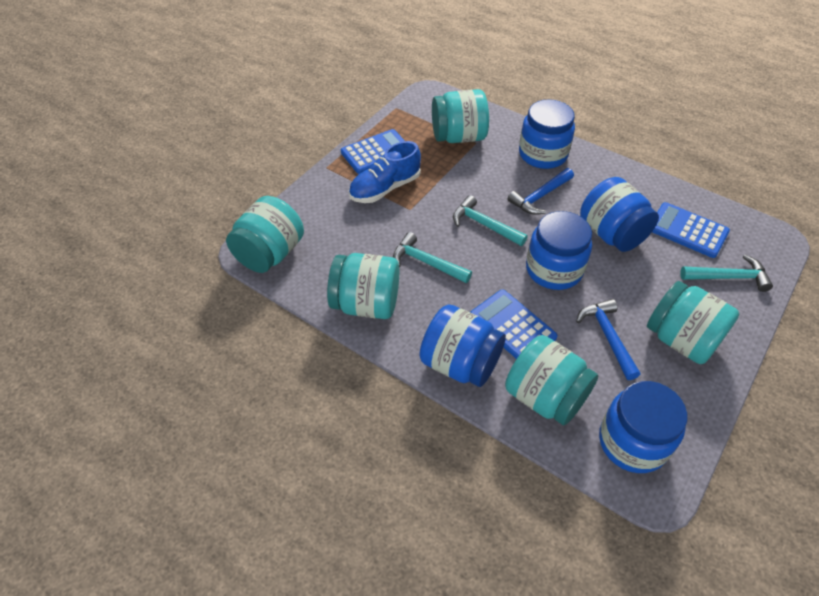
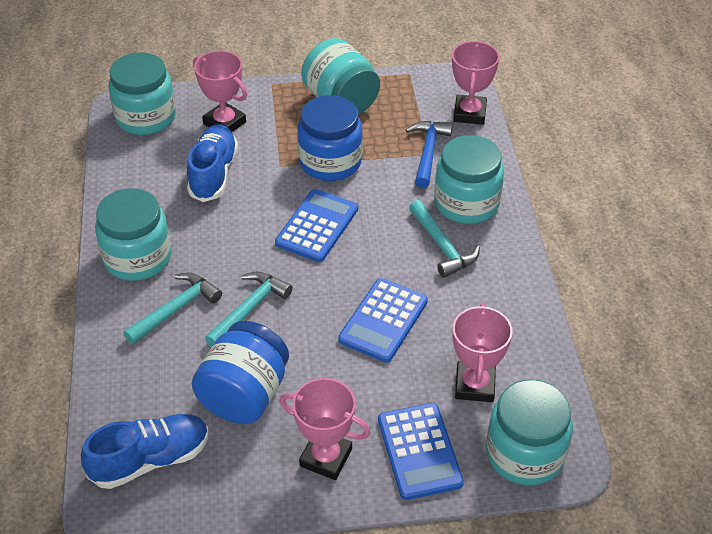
blue hammer: 2 -> 1
blue jar: 5 -> 2
blue shoe: 1 -> 2
pink trophy: 0 -> 4

